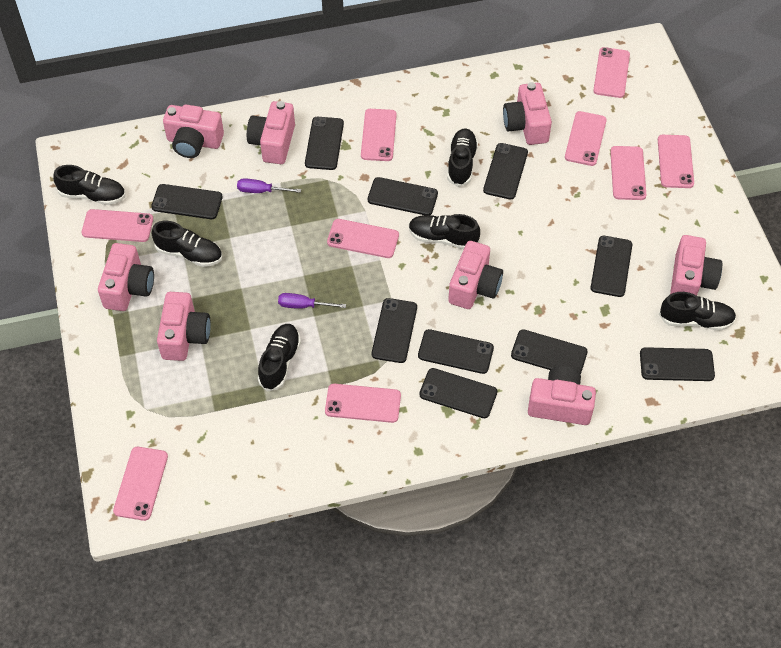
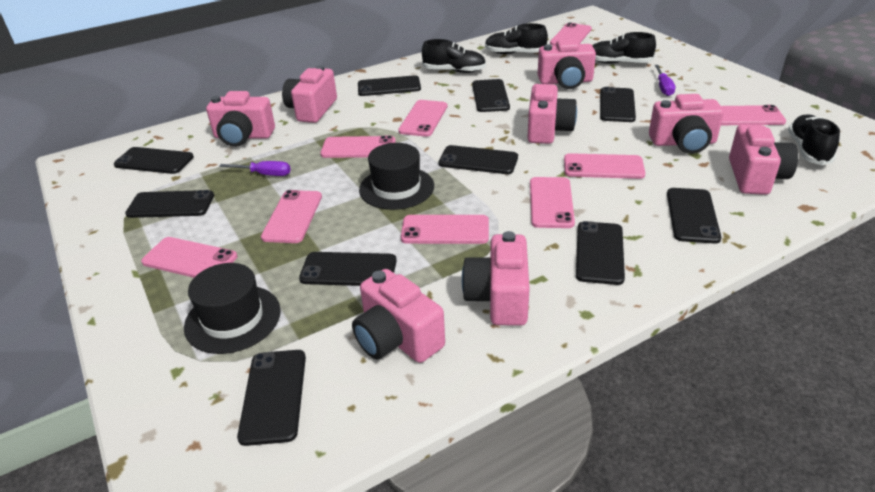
black hat: 0 -> 2
black shoe: 6 -> 4

